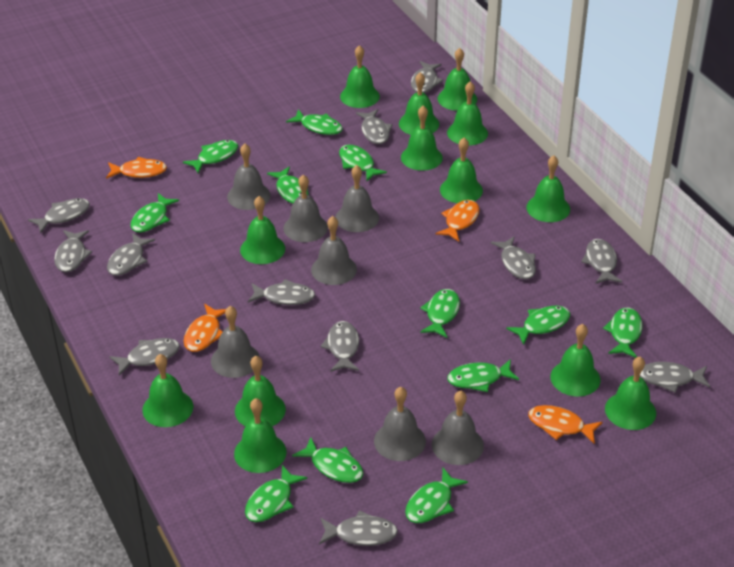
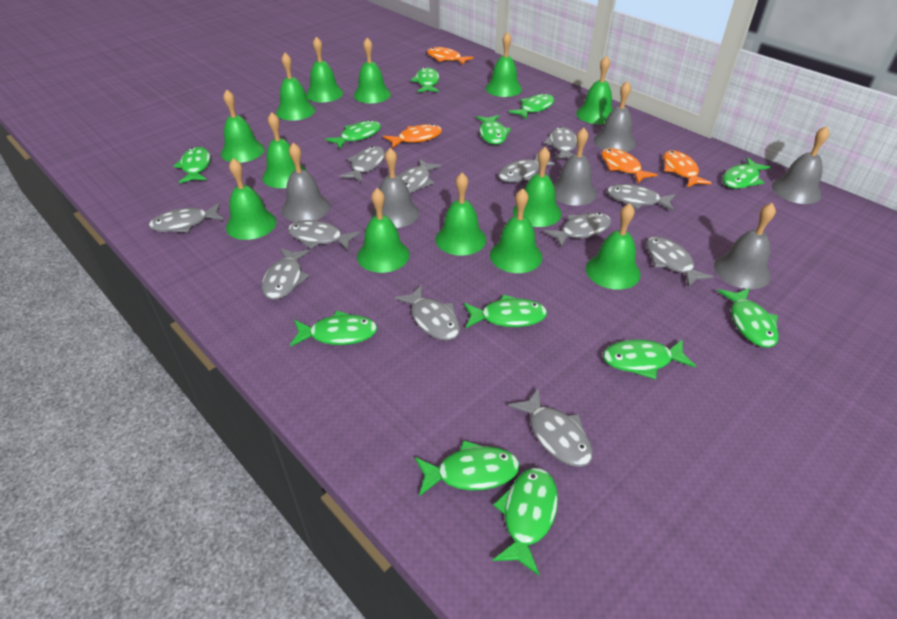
grey bell: 7 -> 6

